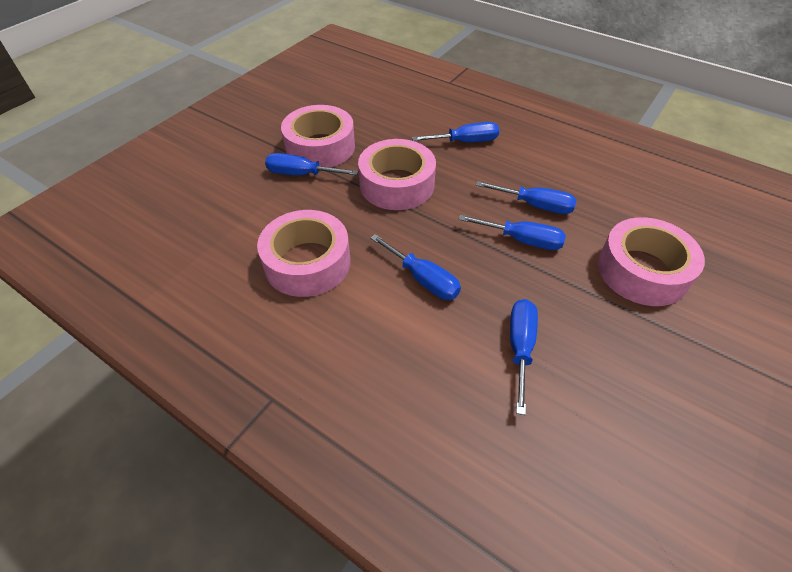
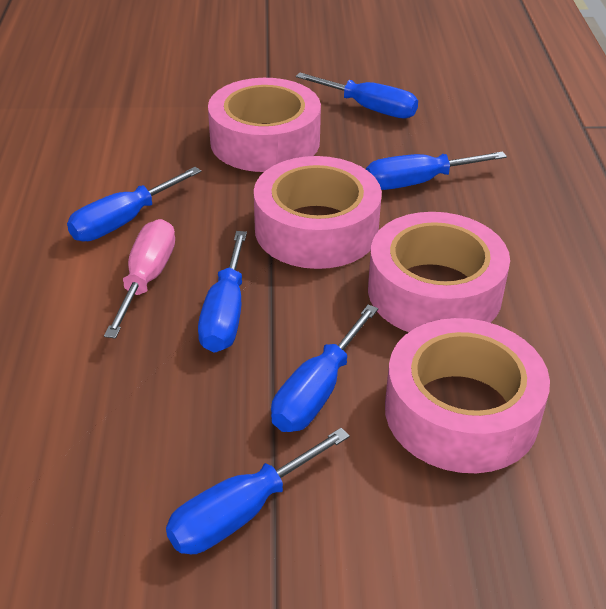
pink screwdriver: 0 -> 1

